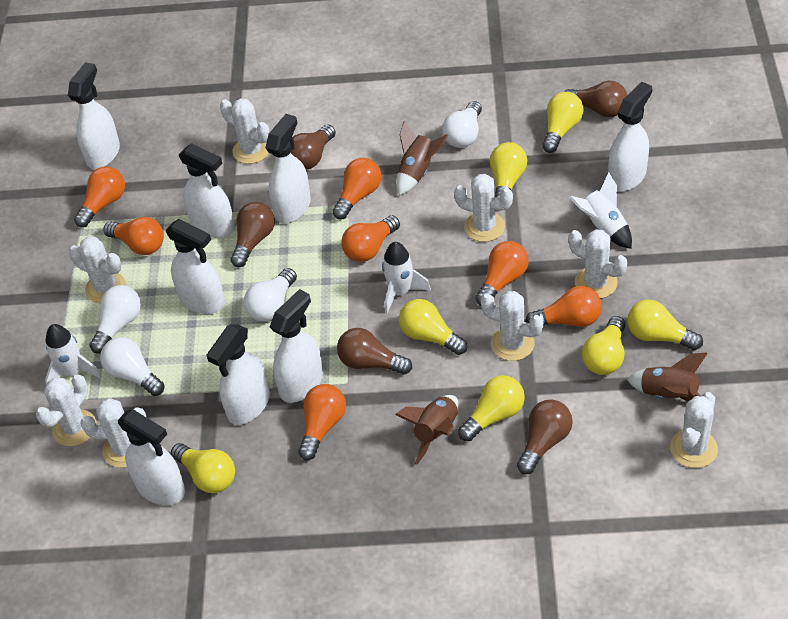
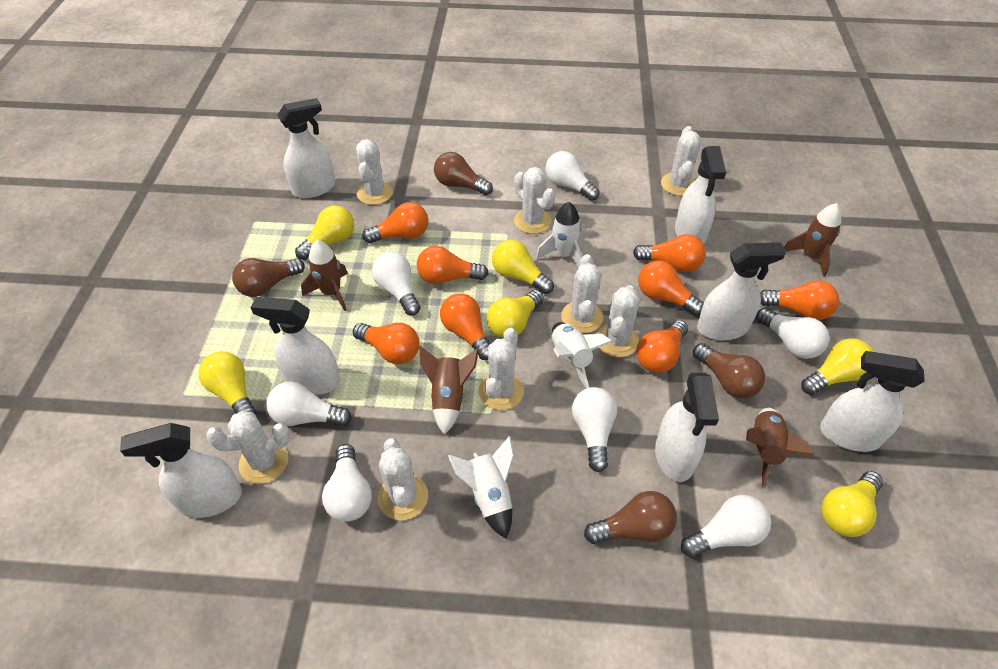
brown light bulb: 5 -> 4
brown rocket: 3 -> 4
orange light bulb: 7 -> 8
white light bulb: 4 -> 7
white spray bottle: 8 -> 7
yellow light bulb: 7 -> 6

